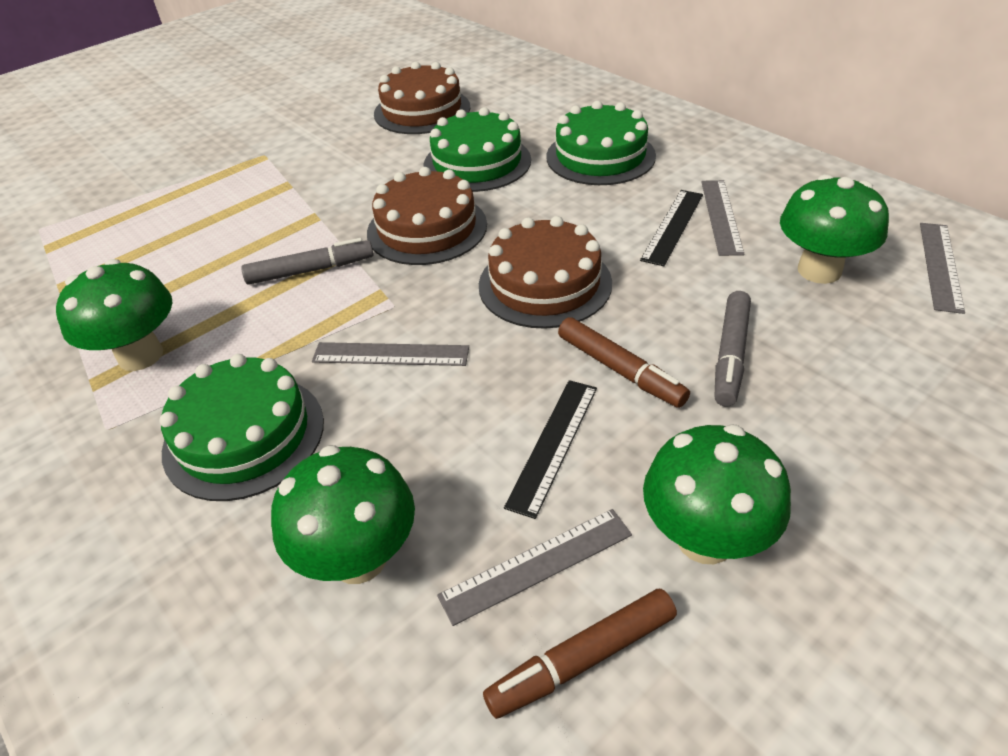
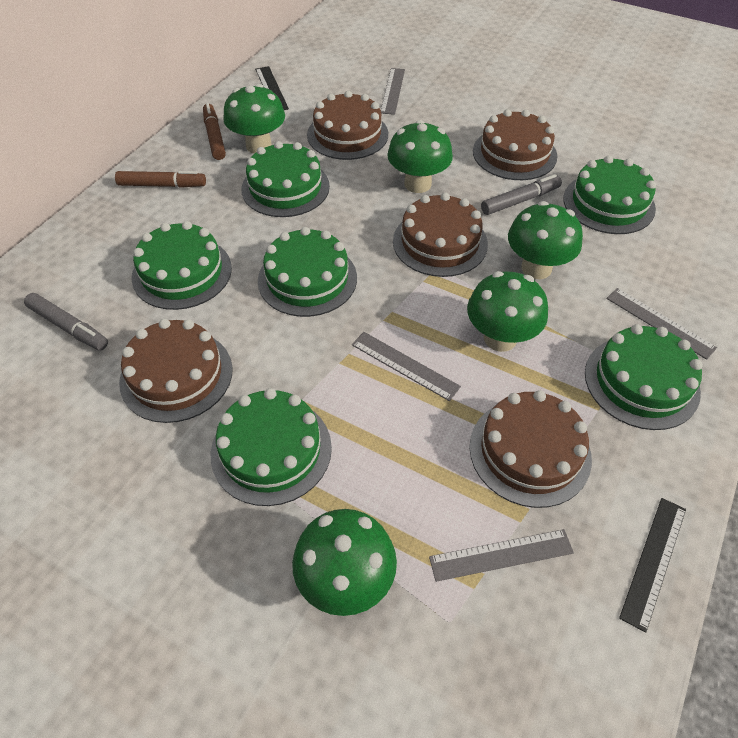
brown cake: 3 -> 5
green cake: 3 -> 6
green mushroom: 4 -> 5

